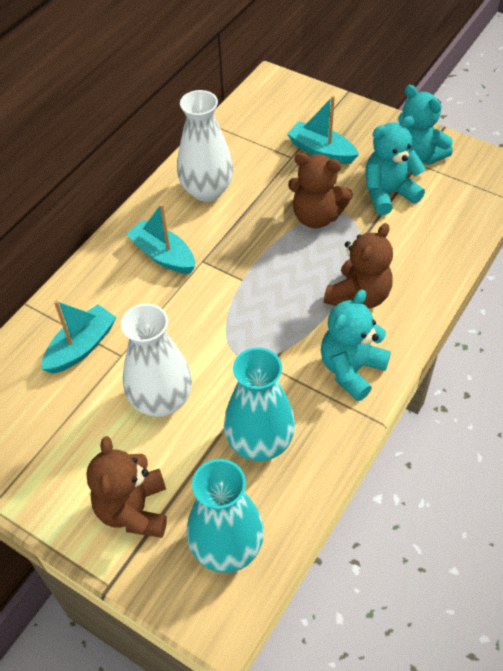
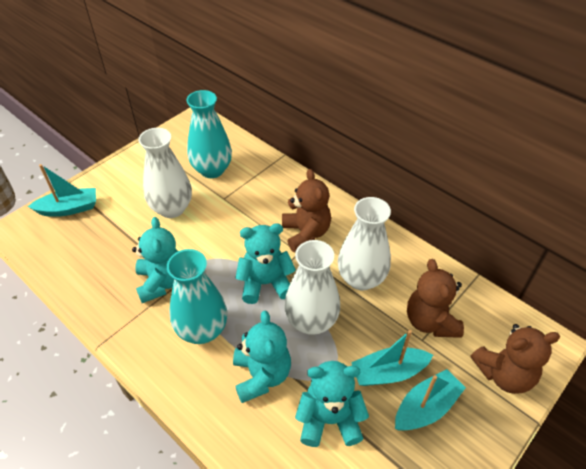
turquoise teddy bear: 3 -> 4
white vase: 2 -> 3

